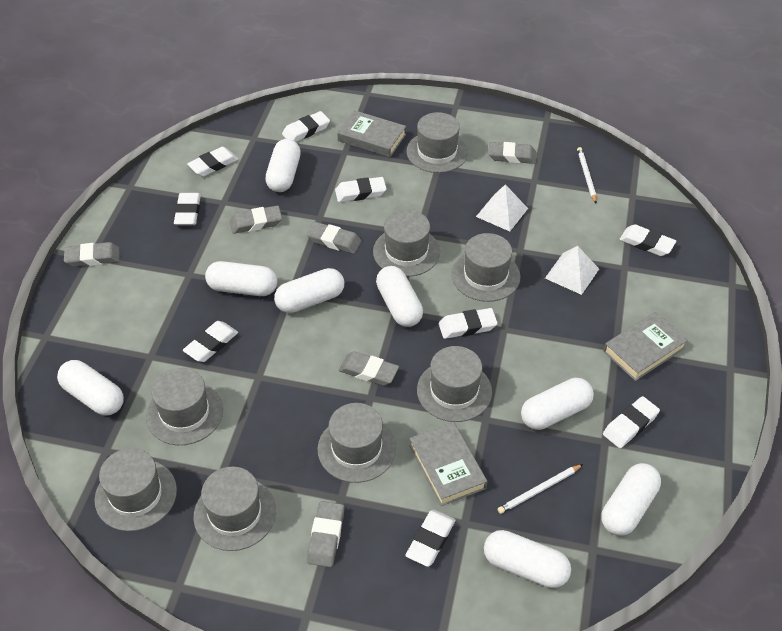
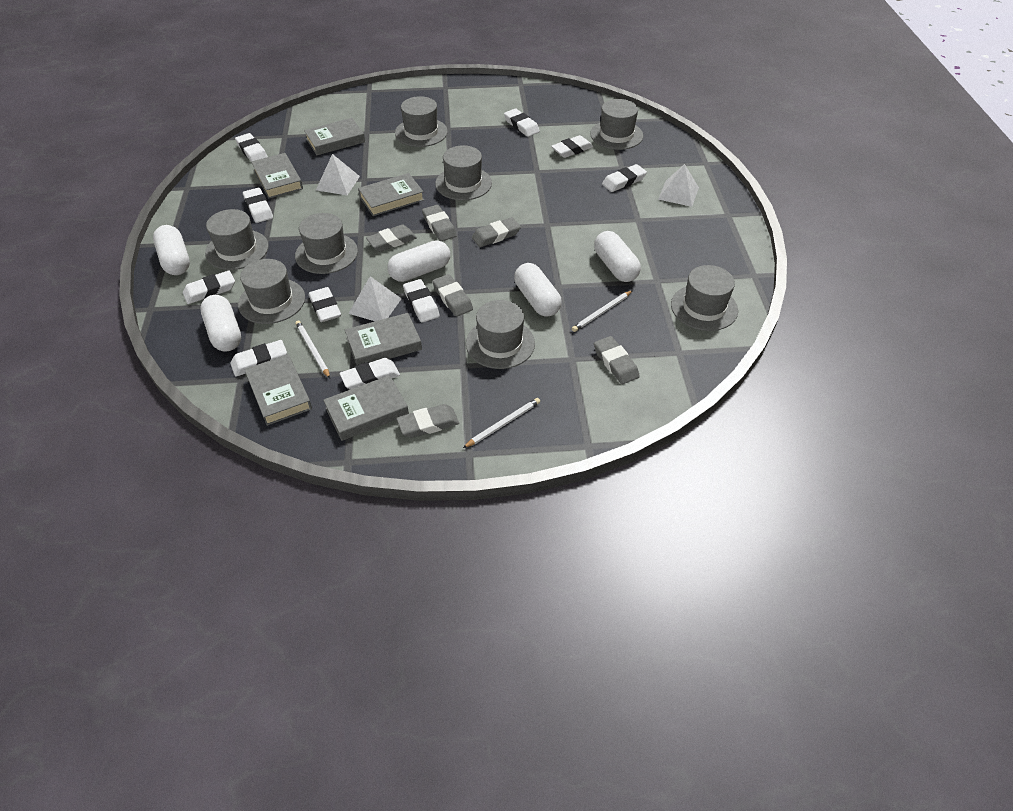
grey book: 3 -> 6
white capsule: 8 -> 5
white eraser: 9 -> 10
white pencil: 2 -> 3
white pyramid: 2 -> 3

